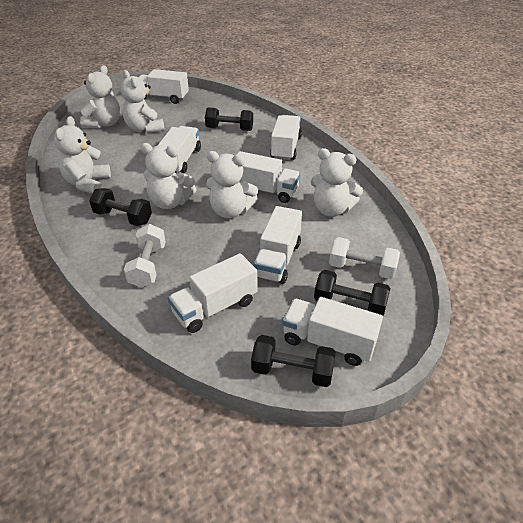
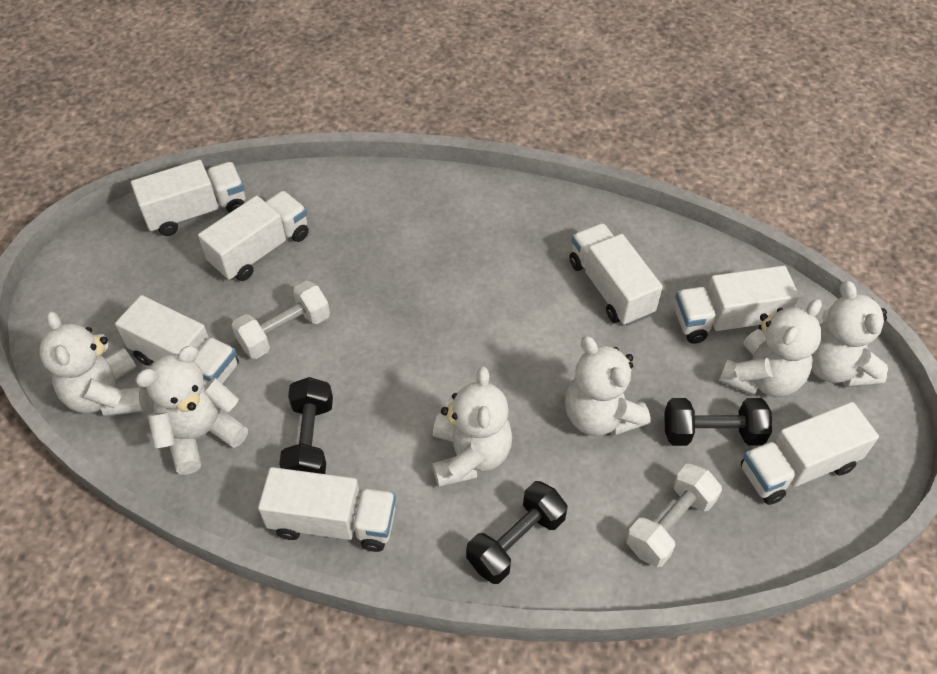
black dumbbell: 4 -> 3

